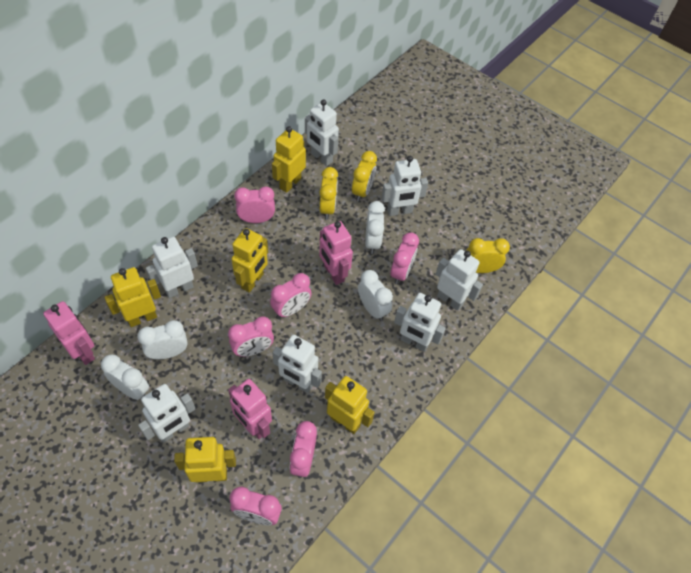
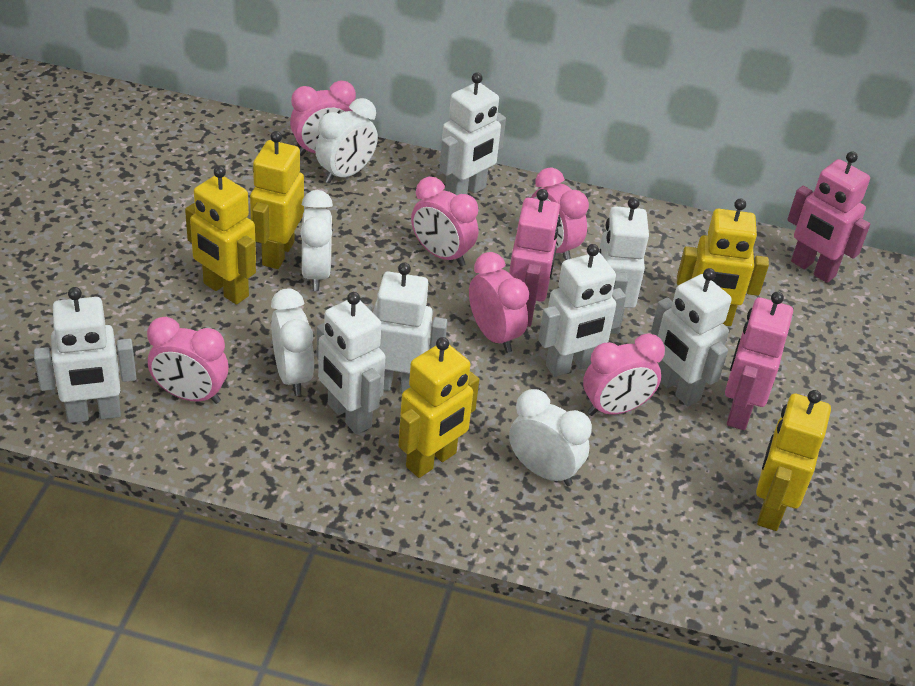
yellow clock: 3 -> 0

